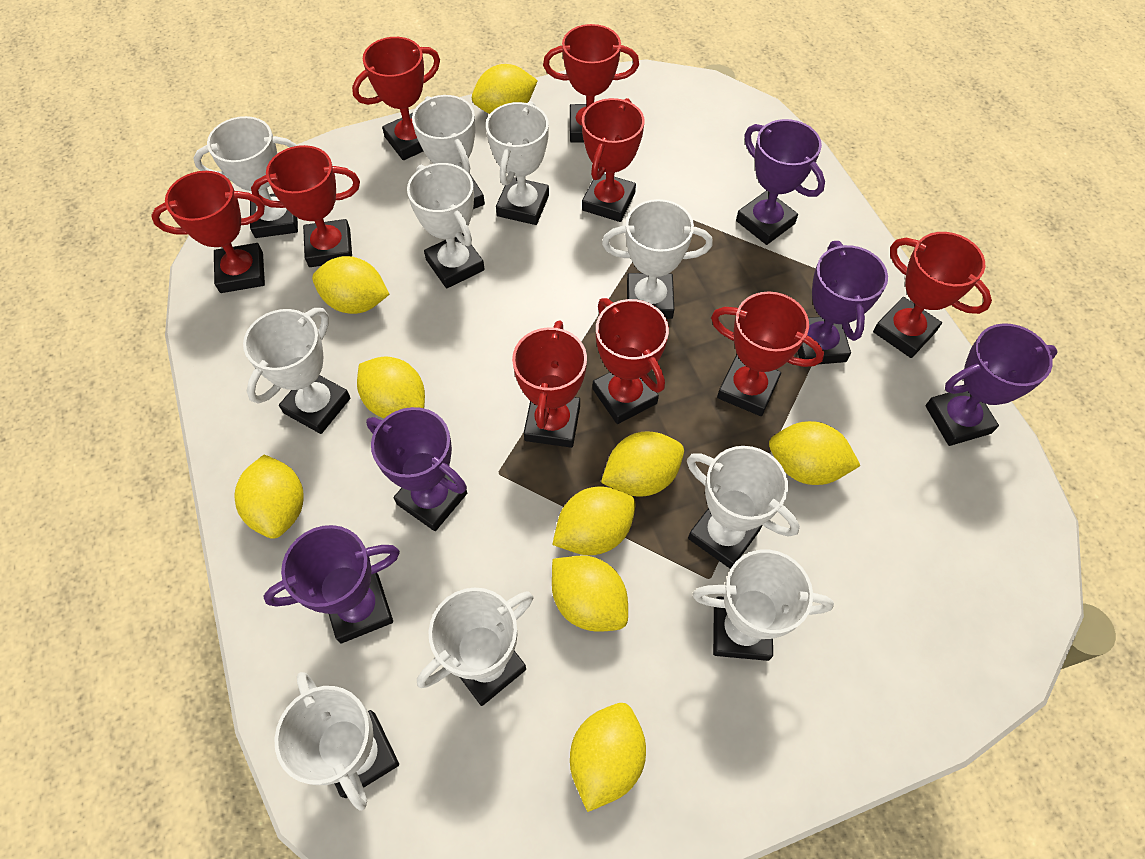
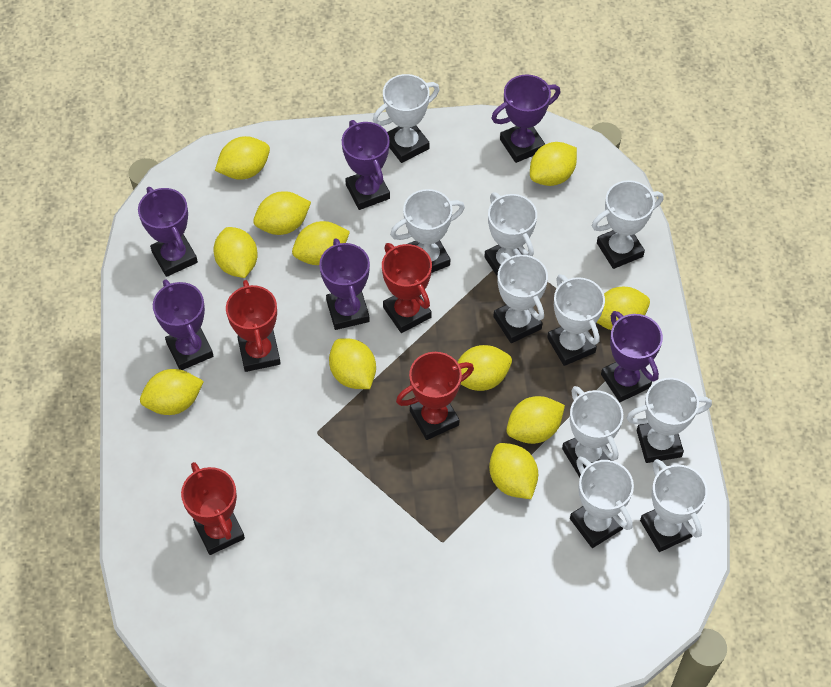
purple trophy: 5 -> 6
red trophy: 9 -> 4
yellow lemon: 9 -> 11

